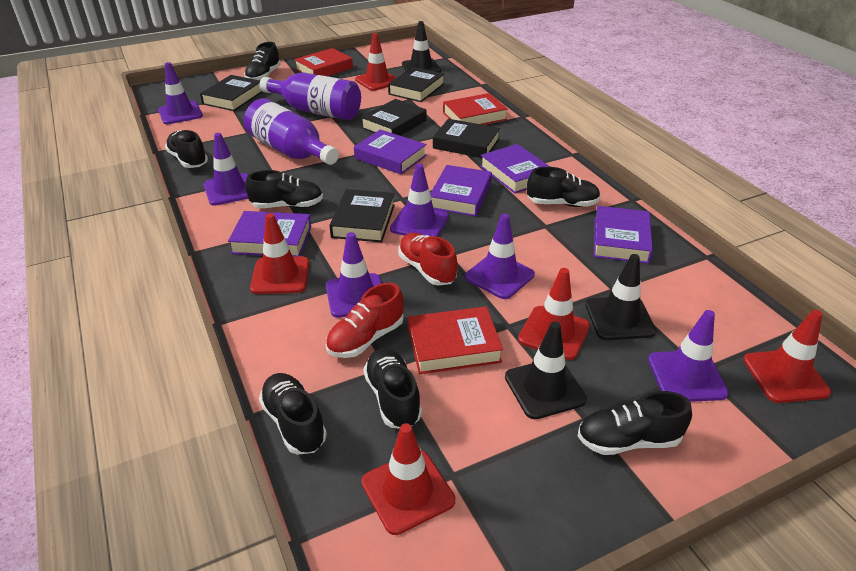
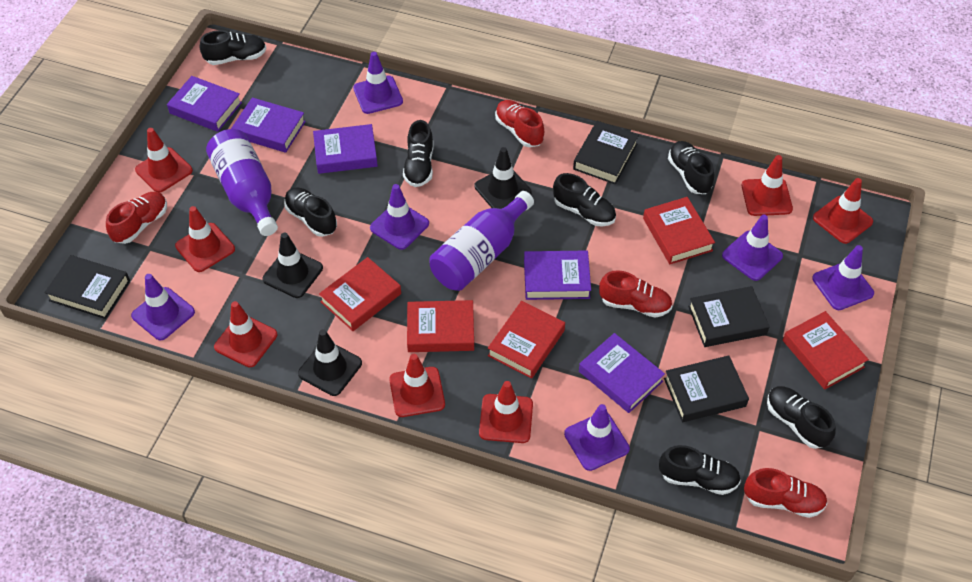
black book: 5 -> 4
red book: 3 -> 5
red shoe: 2 -> 4
red traffic cone: 5 -> 7

